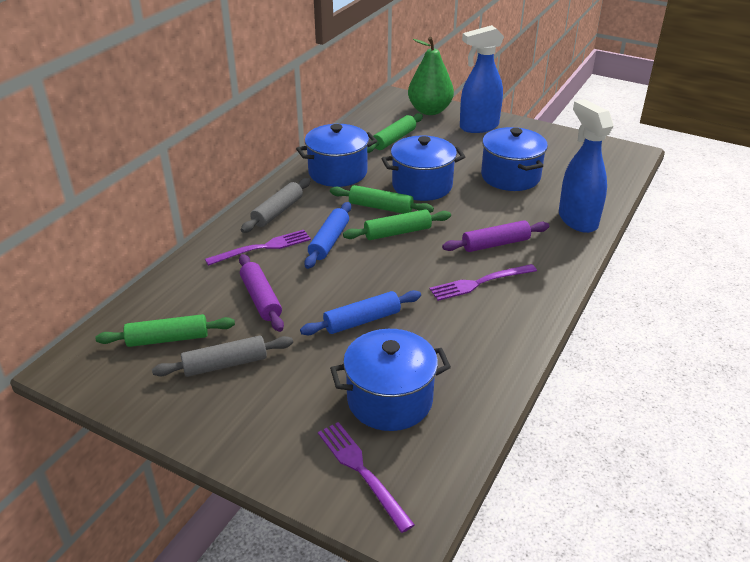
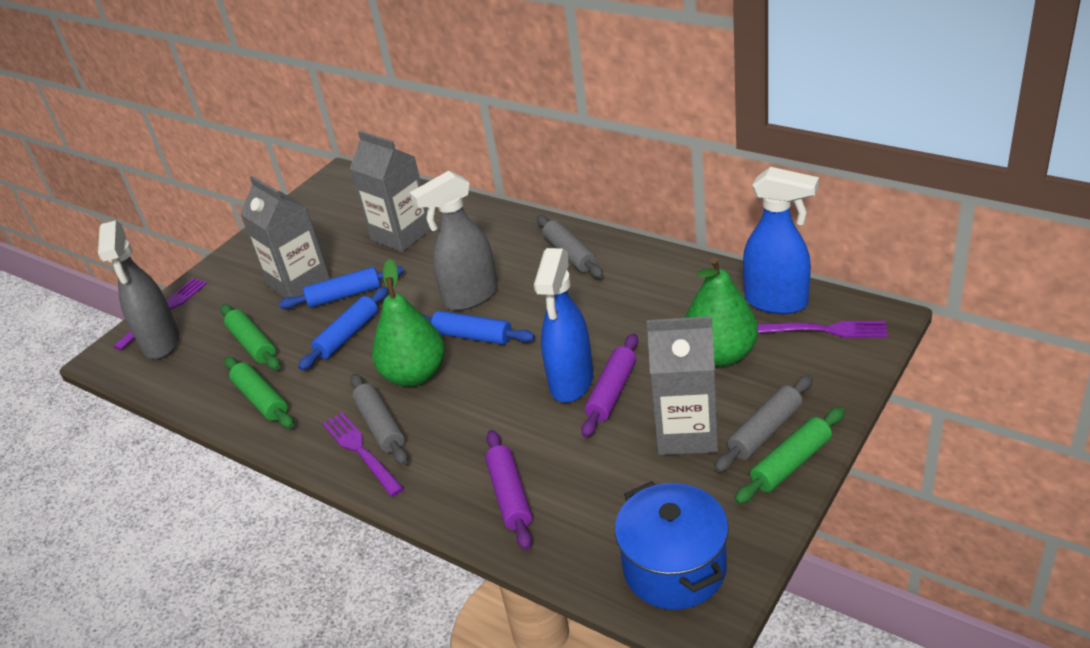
blue pot: 4 -> 1
blue rolling pin: 2 -> 3
green pear: 1 -> 2
green rolling pin: 4 -> 3
grey carton: 0 -> 3
grey rolling pin: 2 -> 3
grey spray bottle: 0 -> 2

